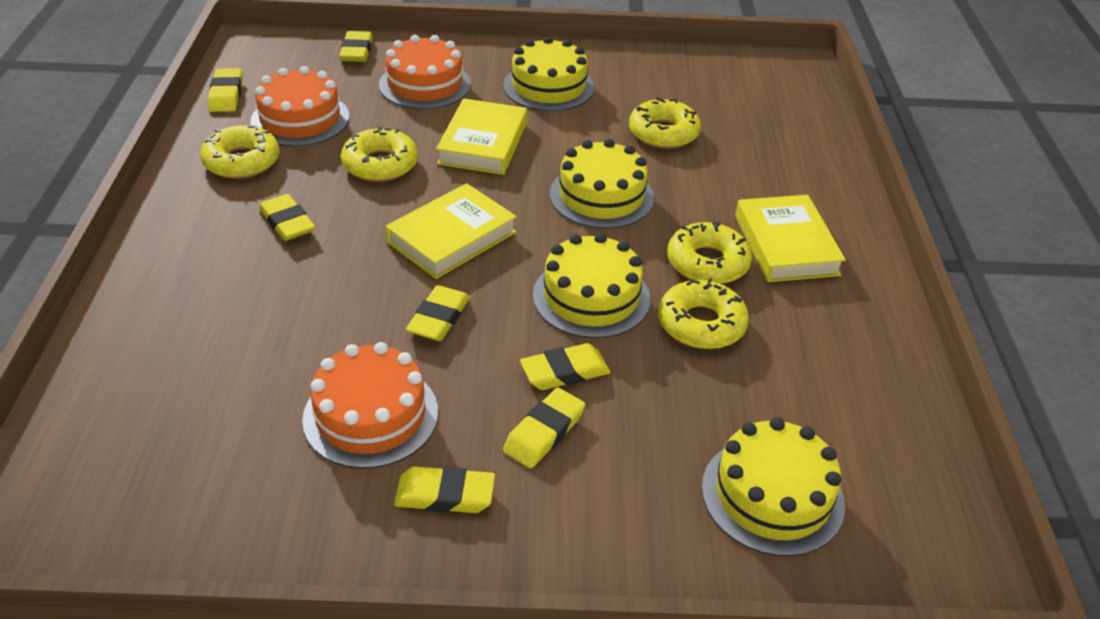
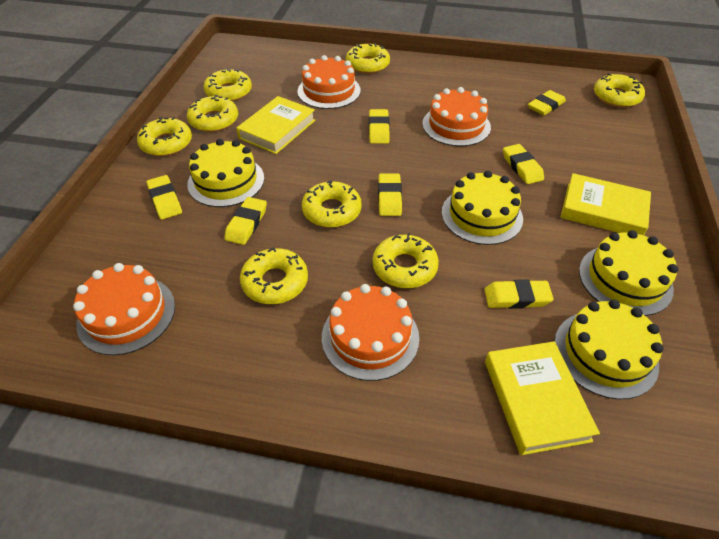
orange cake: 3 -> 4
yellow donut: 5 -> 8

